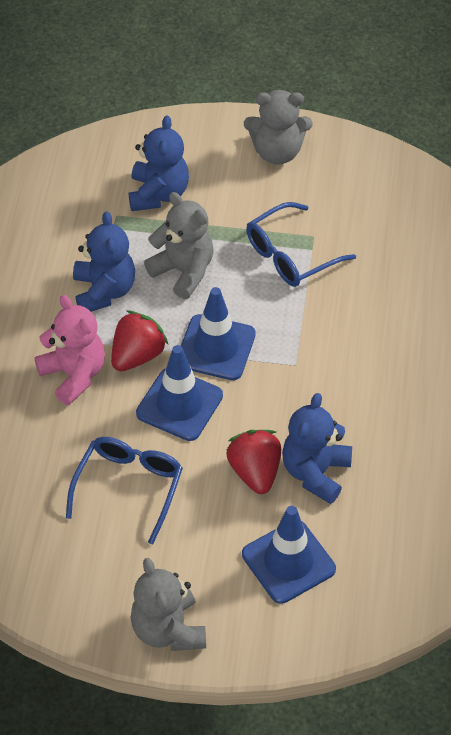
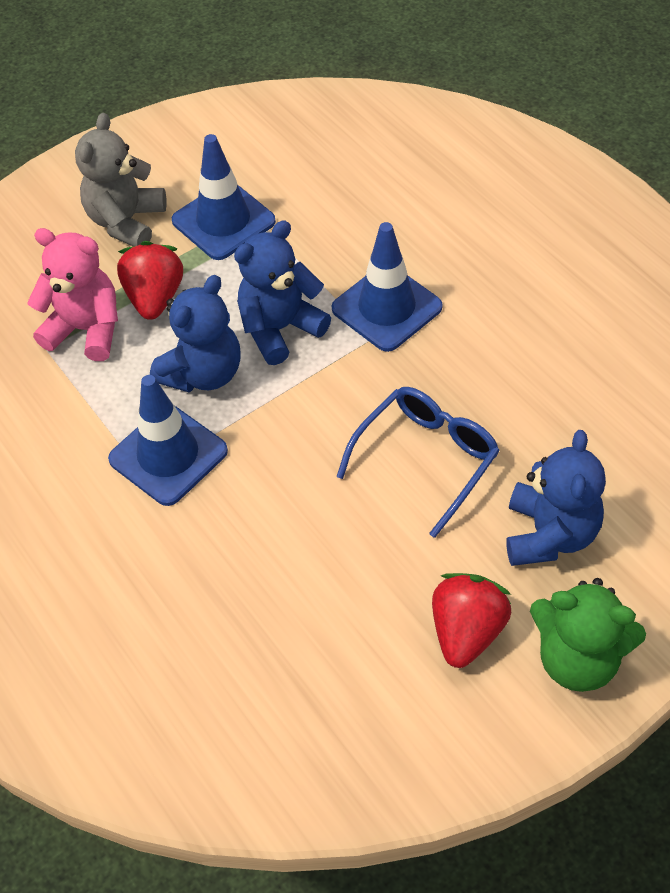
blue glasses: 2 -> 1
green teddy bear: 0 -> 1
grey teddy bear: 3 -> 1

